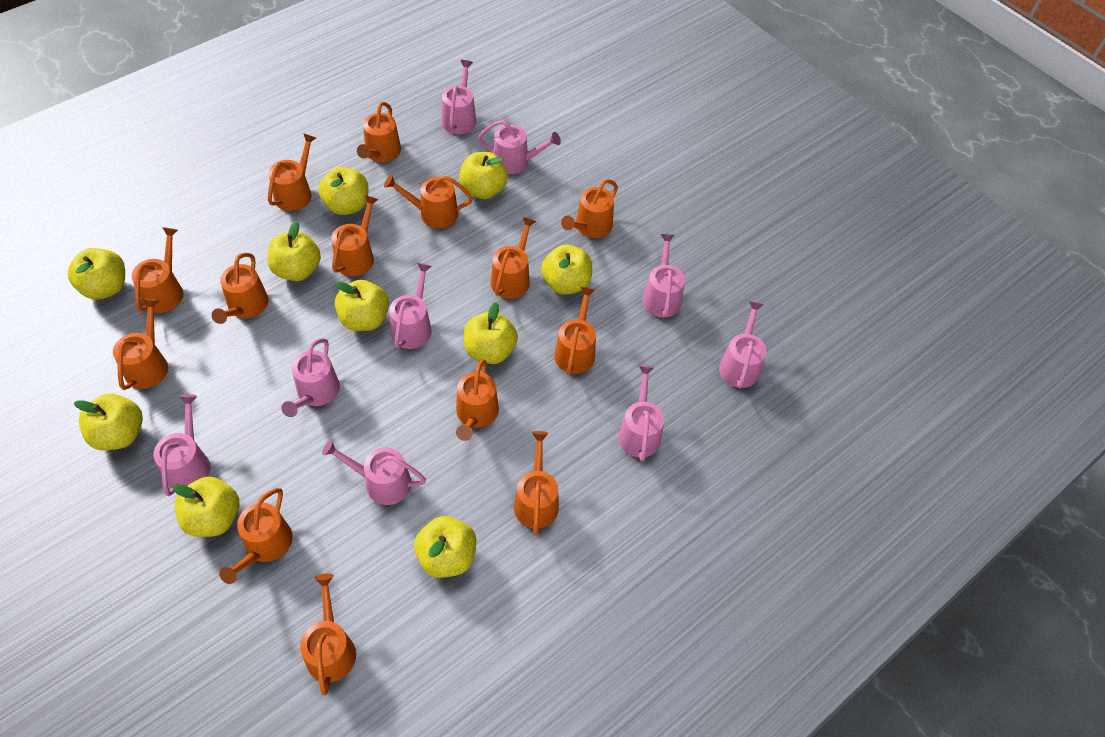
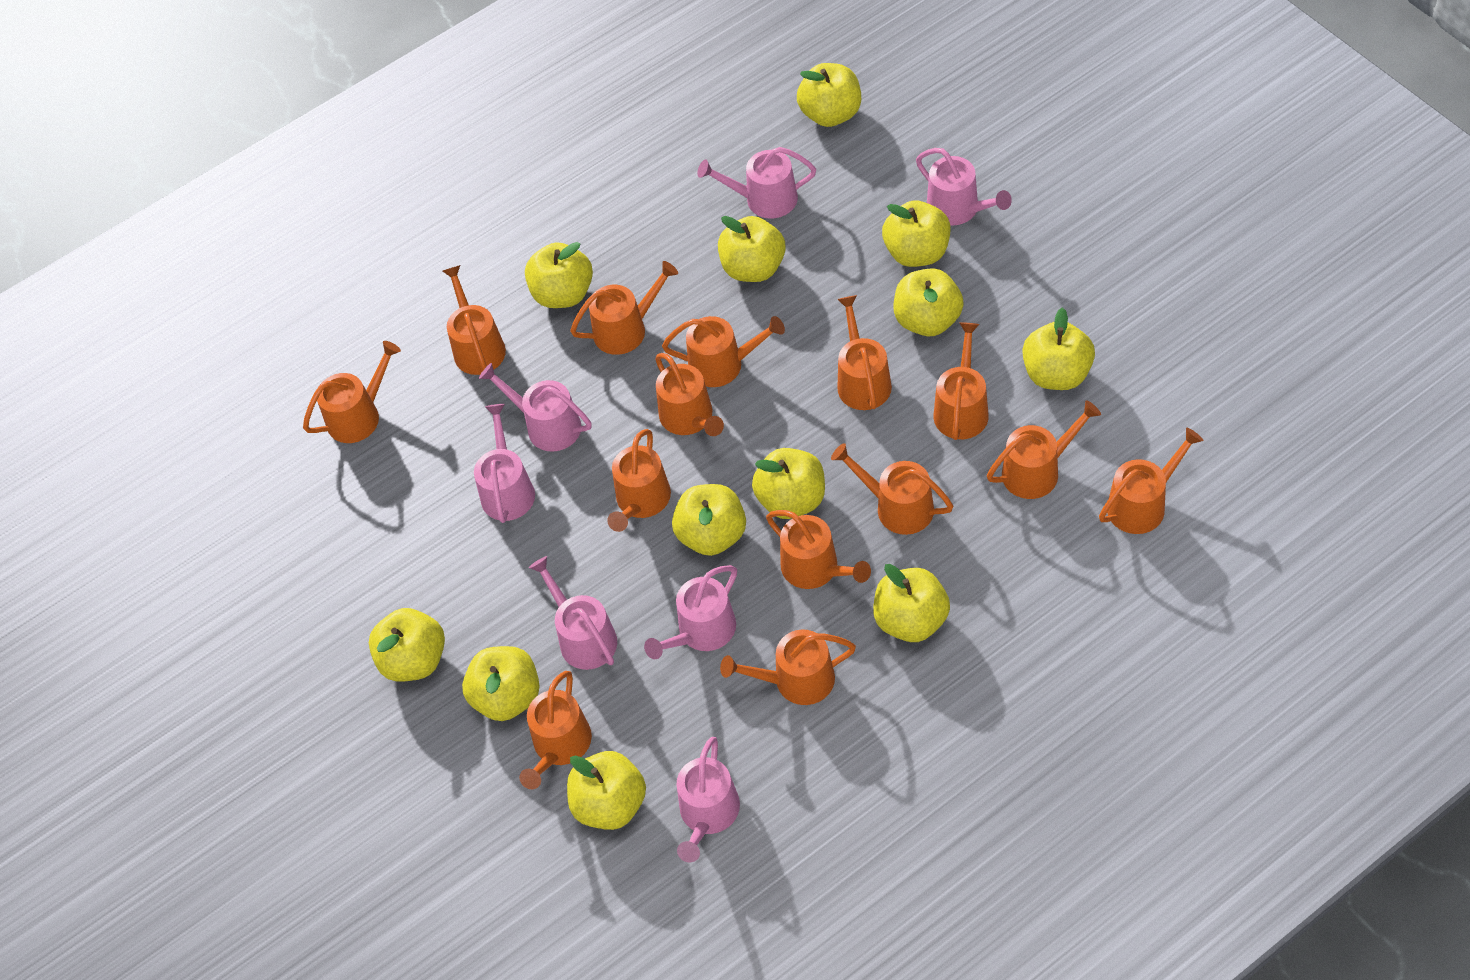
pink watering can: 9 -> 7
yellow apple: 10 -> 12

